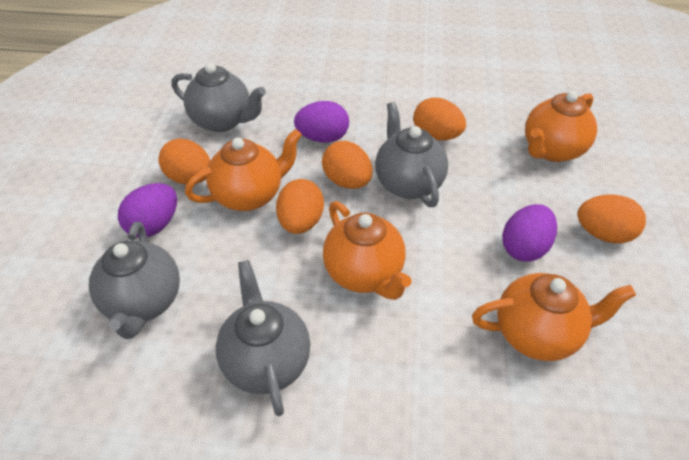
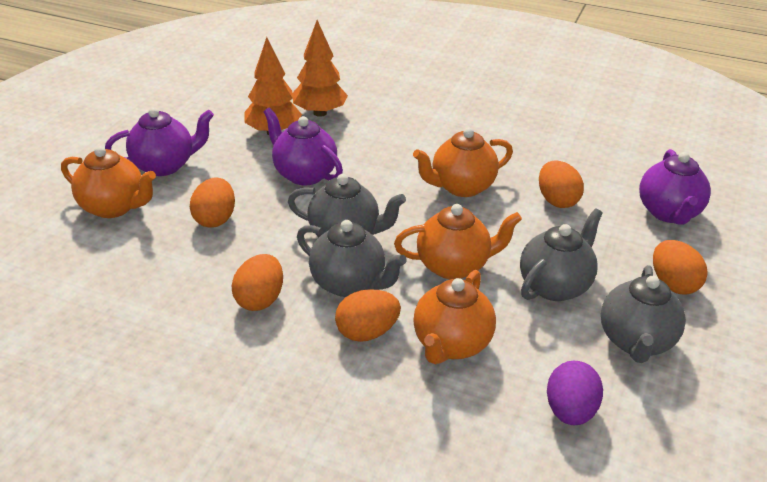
orange tree: 0 -> 2
purple egg: 3 -> 1
purple teapot: 0 -> 3

